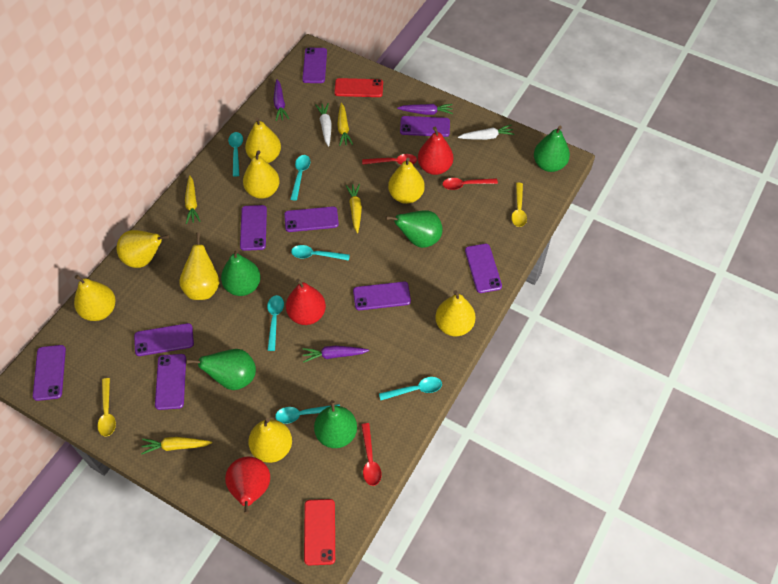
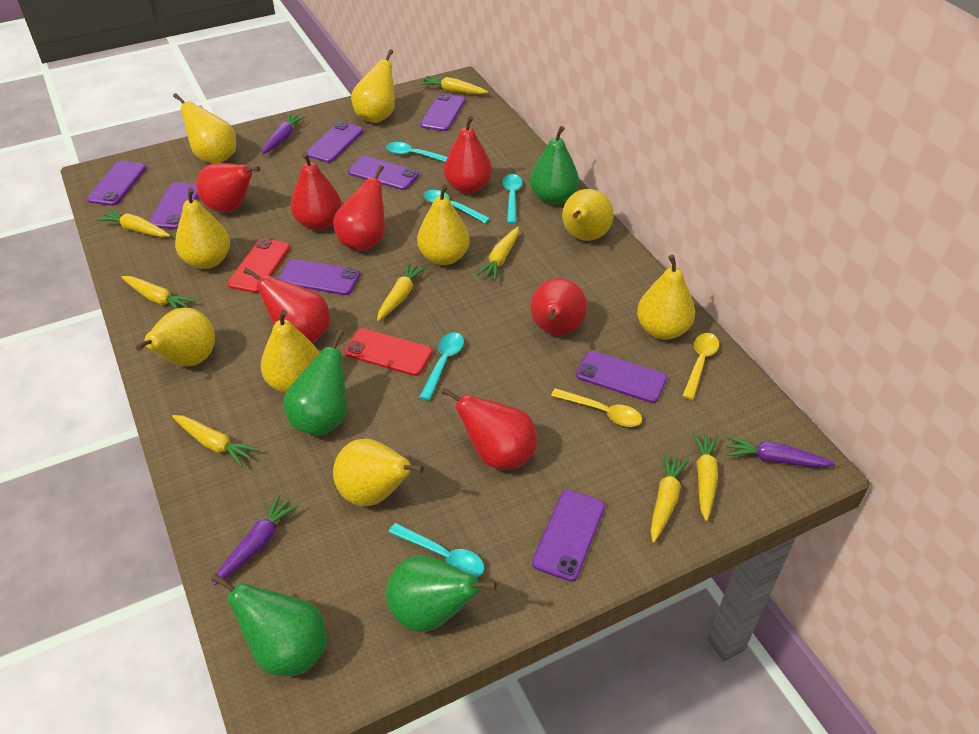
green pear: 5 -> 4
purple phone: 9 -> 8
red pear: 3 -> 7
red spoon: 3 -> 0
turquoise spoon: 6 -> 5
white carrot: 2 -> 0
yellow carrot: 4 -> 8
yellow pear: 8 -> 9

